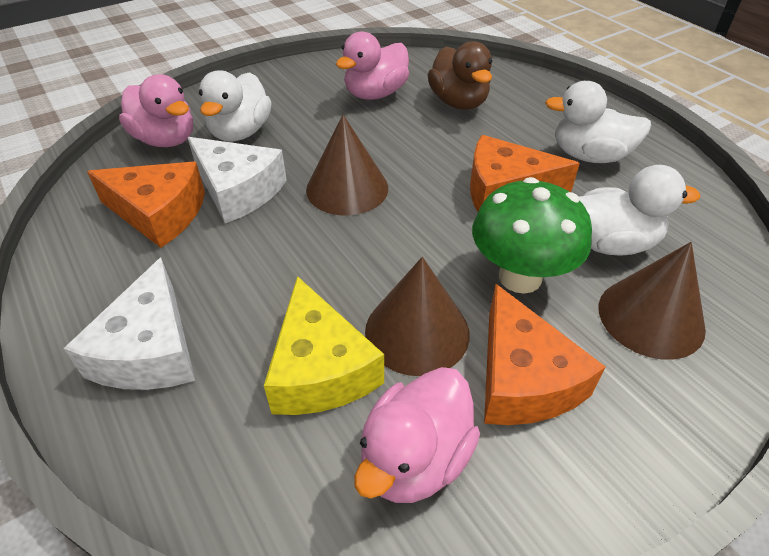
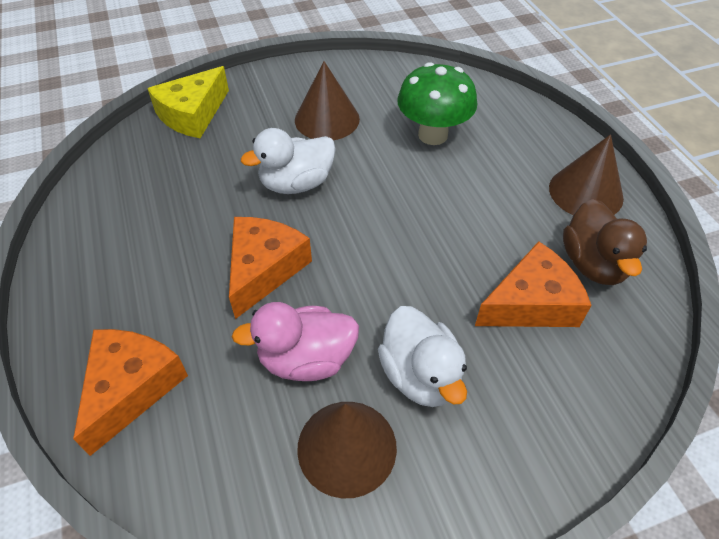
pink duck: 3 -> 1
white cheese: 2 -> 0
white duck: 3 -> 2

